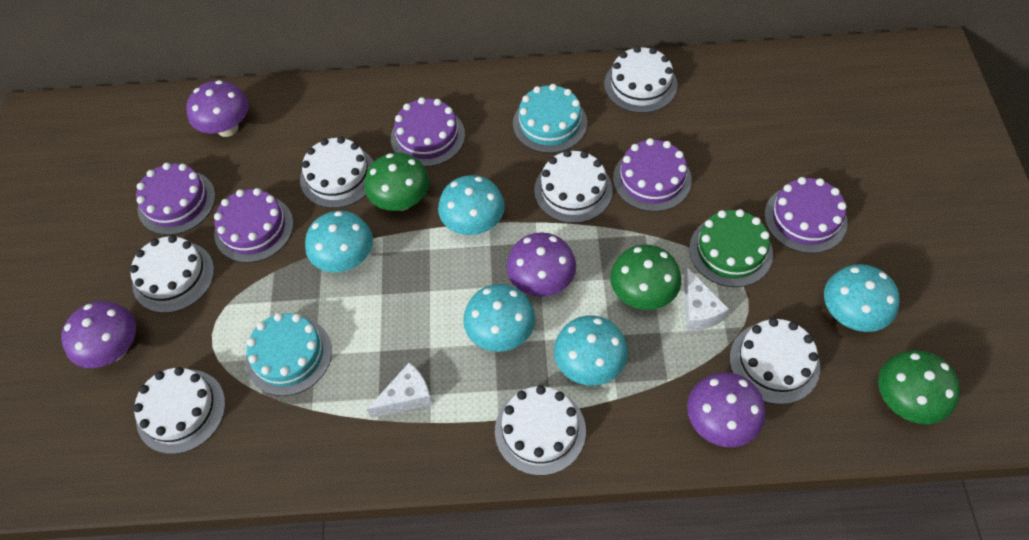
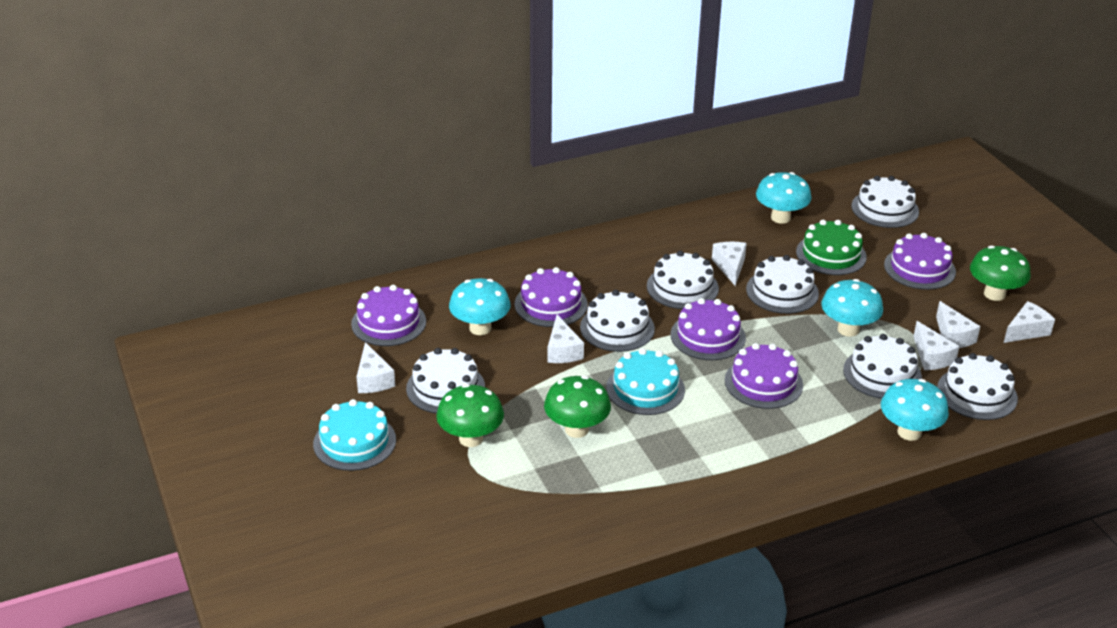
purple mushroom: 4 -> 0
turquoise mushroom: 5 -> 4
white cheese: 2 -> 6

